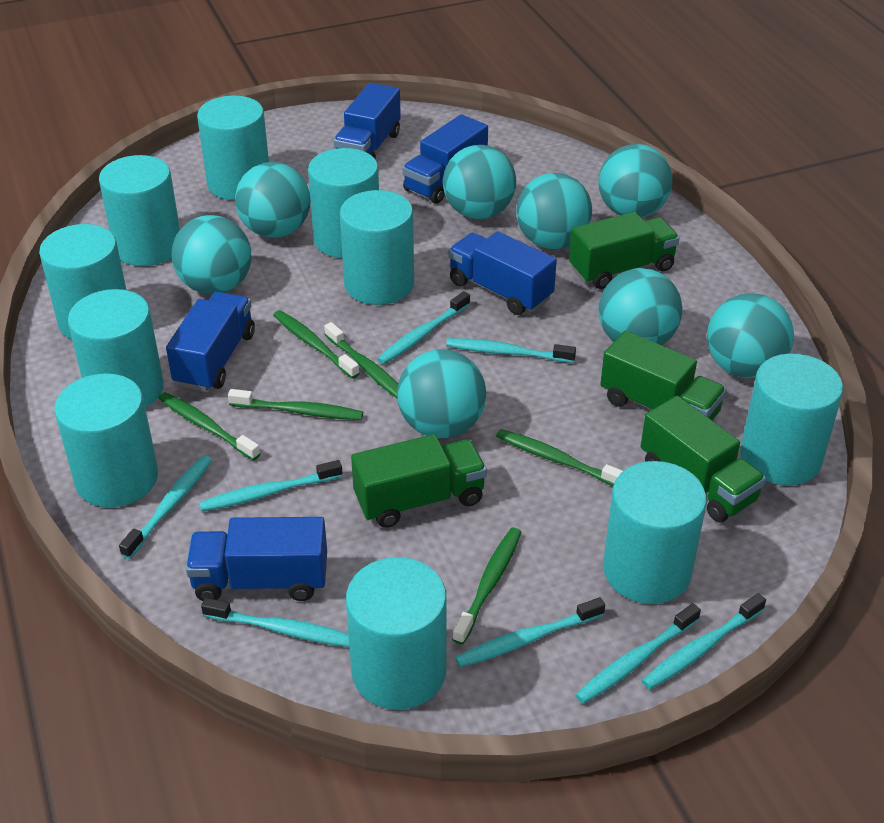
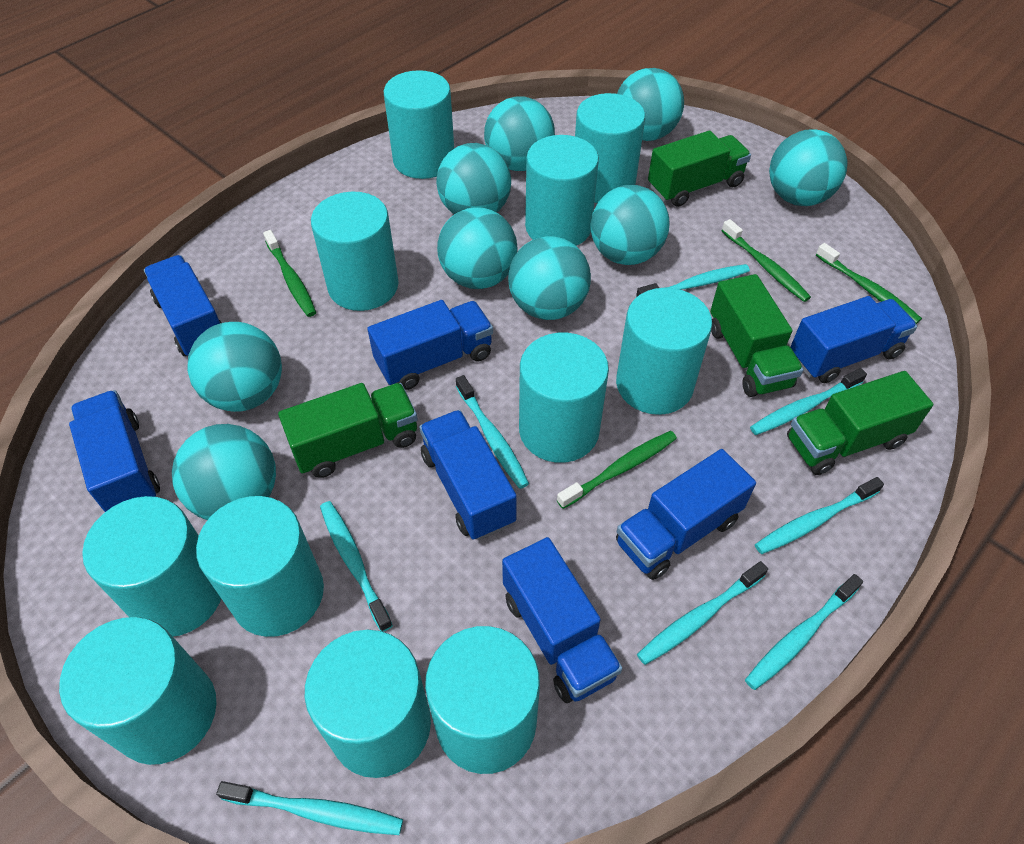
blue truck: 5 -> 7
green toothbrush: 6 -> 4
turquoise ball: 8 -> 9
turquoise cylinder: 10 -> 11

